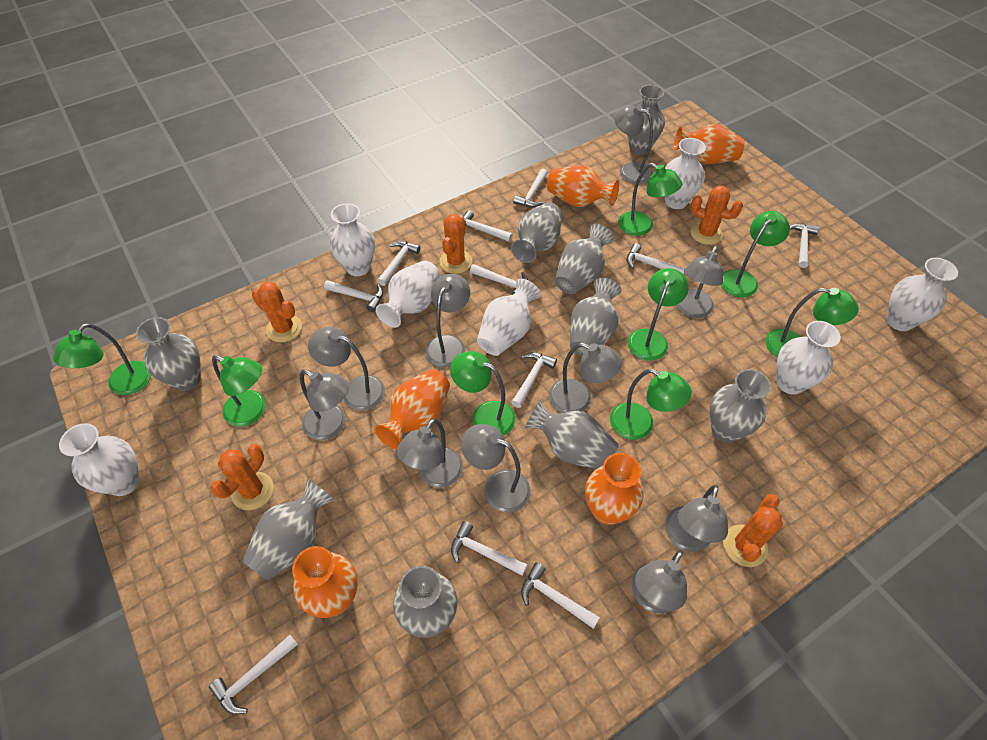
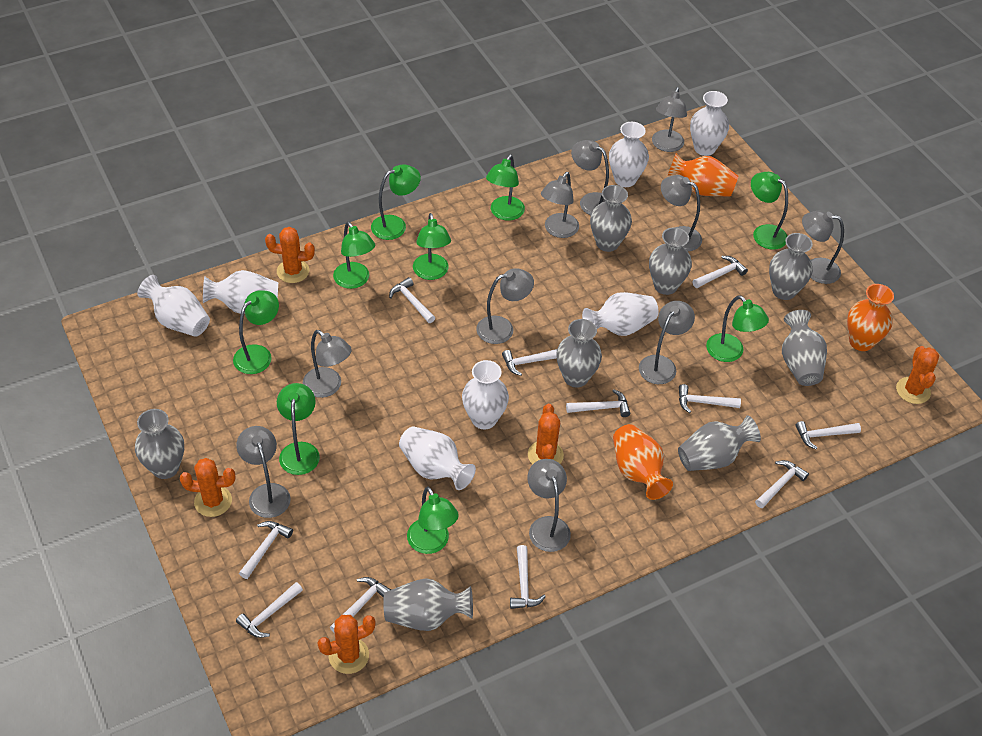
green lamp: 8 -> 9
grey vase: 9 -> 8
orange vase: 5 -> 3

